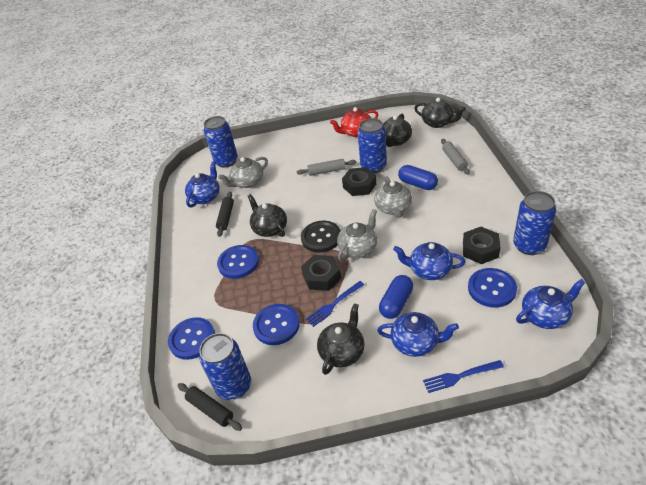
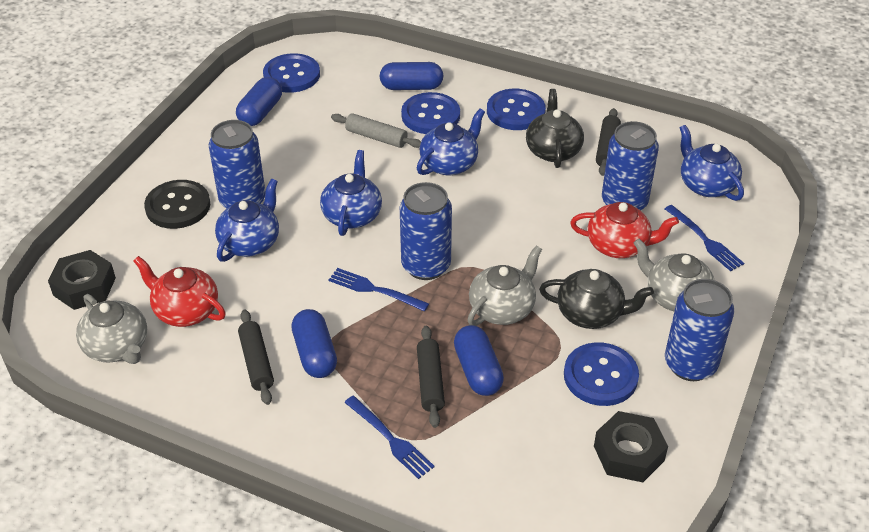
black nut: 3 -> 2
black rolling pin: 2 -> 3
black teapot: 4 -> 2
blue capsule: 2 -> 4
blue fork: 2 -> 3
grey rolling pin: 2 -> 1
red teapot: 1 -> 2

